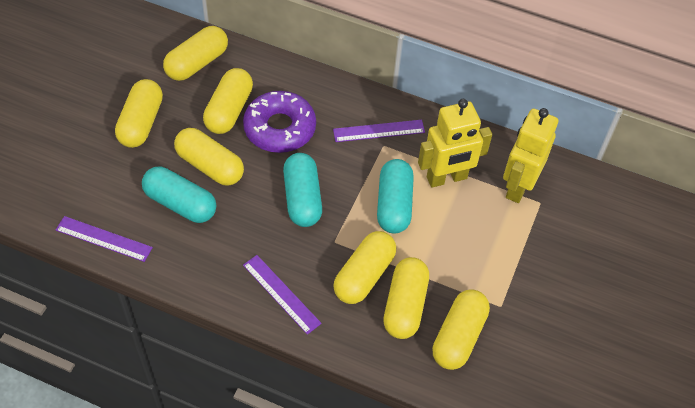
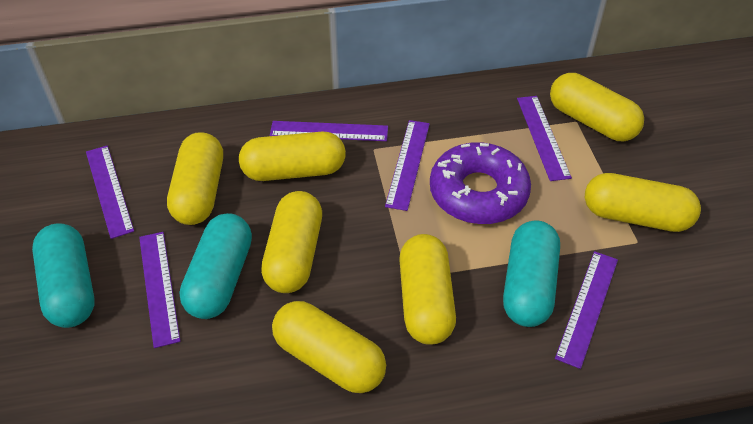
purple ruler: 3 -> 6
yellow robot: 2 -> 0

